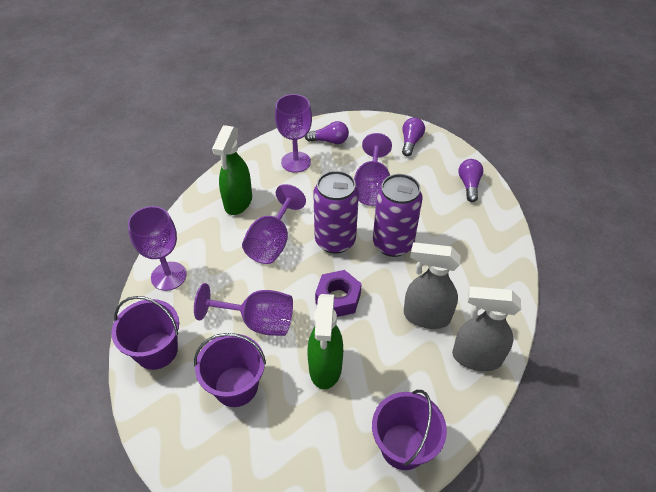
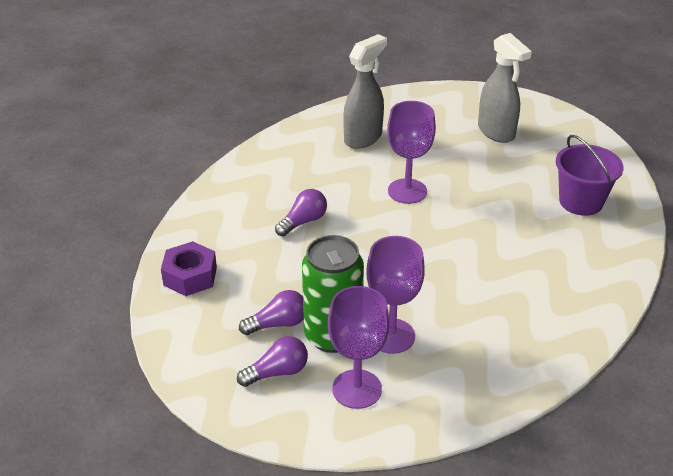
green can: 0 -> 1
green spray bottle: 2 -> 0
purple bucket: 3 -> 1
purple can: 2 -> 0
purple goblet: 5 -> 3

